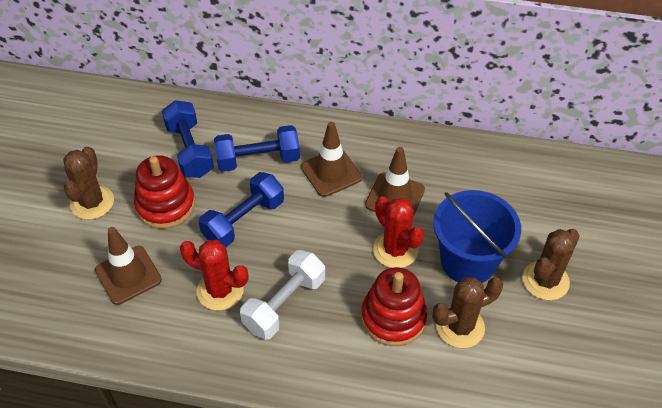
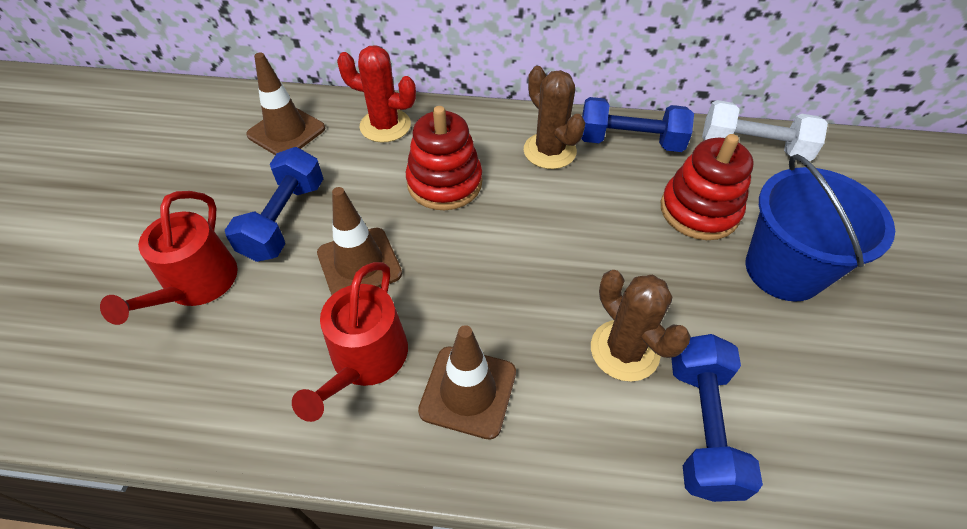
brown cactus: 3 -> 2
red cactus: 2 -> 1
red watering can: 0 -> 2

